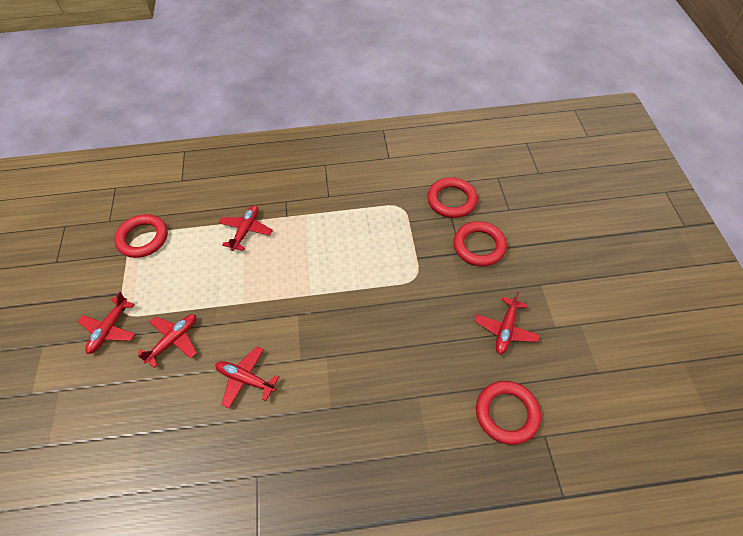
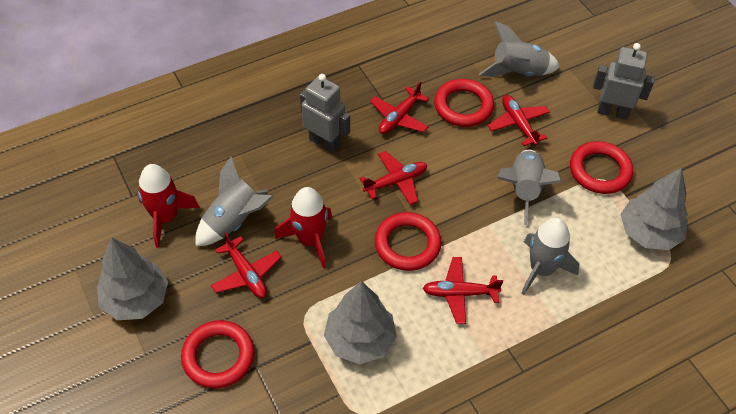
grey robot: 0 -> 2
grey rocket: 0 -> 4
grey tree: 0 -> 3
red rocket: 0 -> 2

